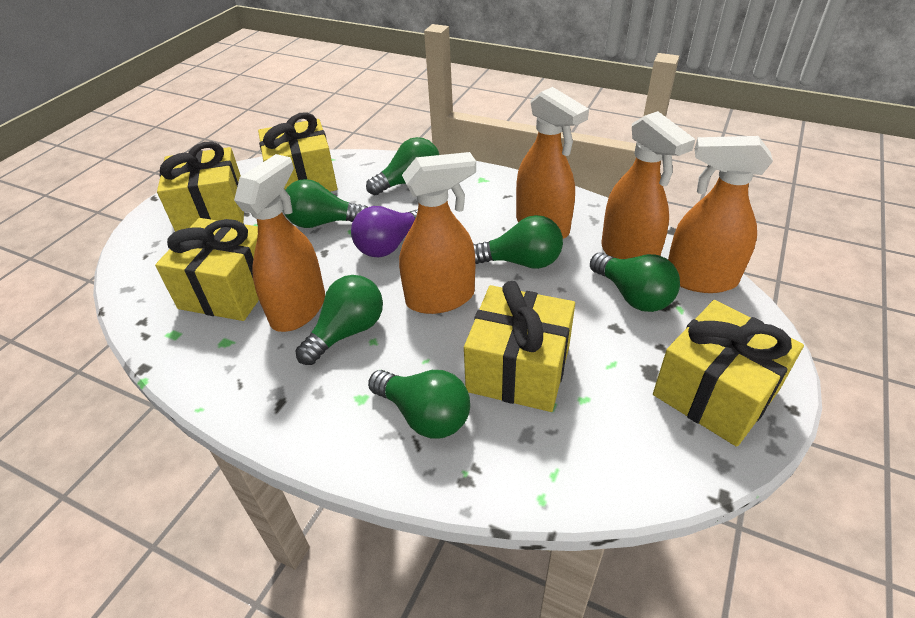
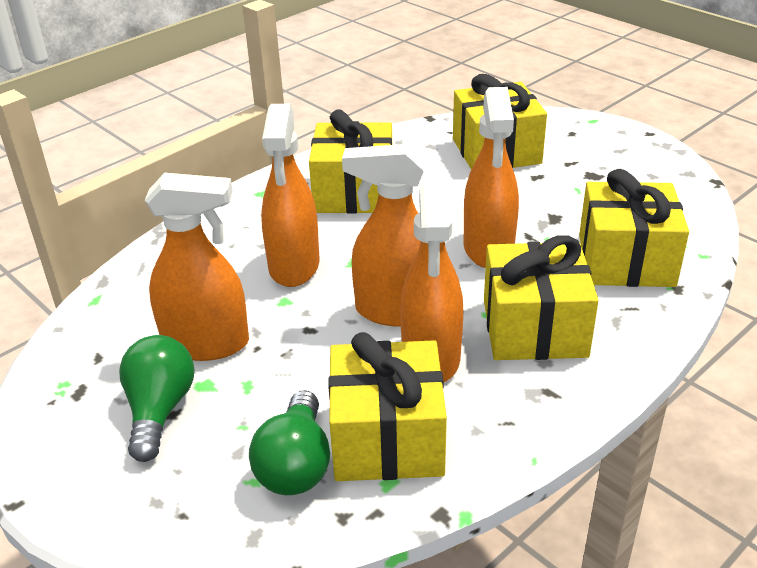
green light bulb: 6 -> 2
purple light bulb: 1 -> 0

